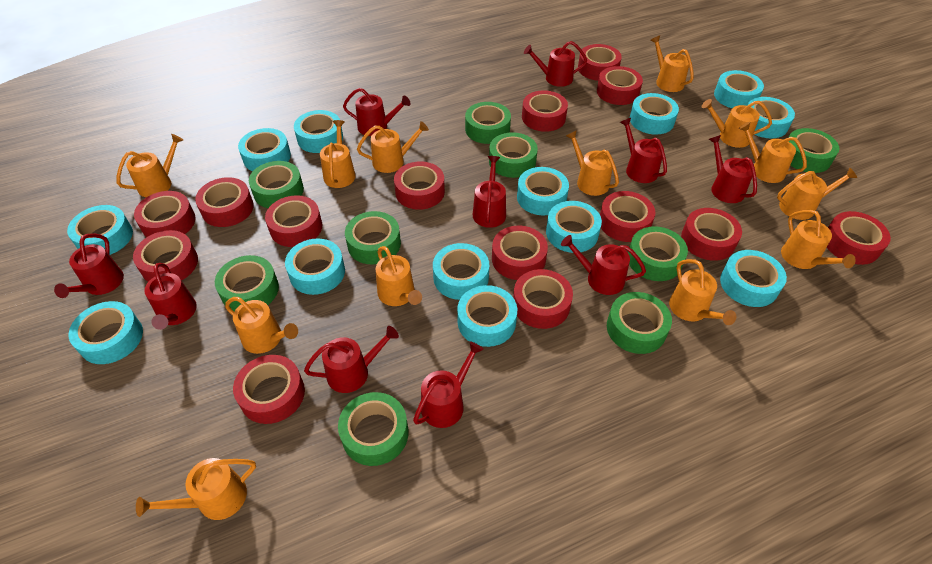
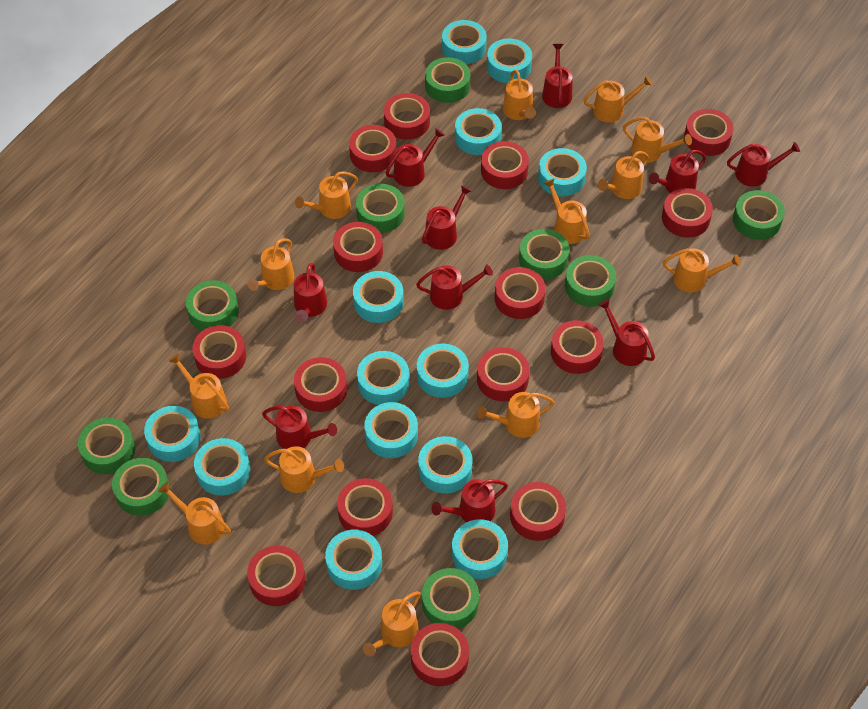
red tape: 14 -> 15

